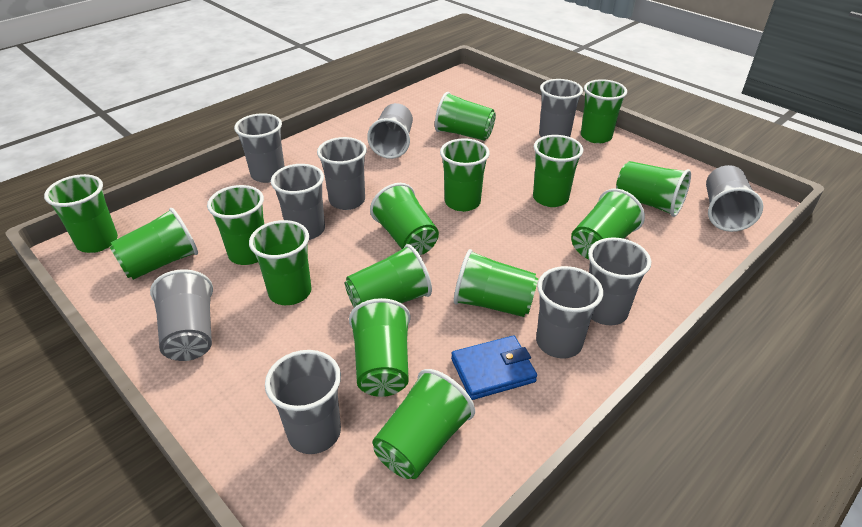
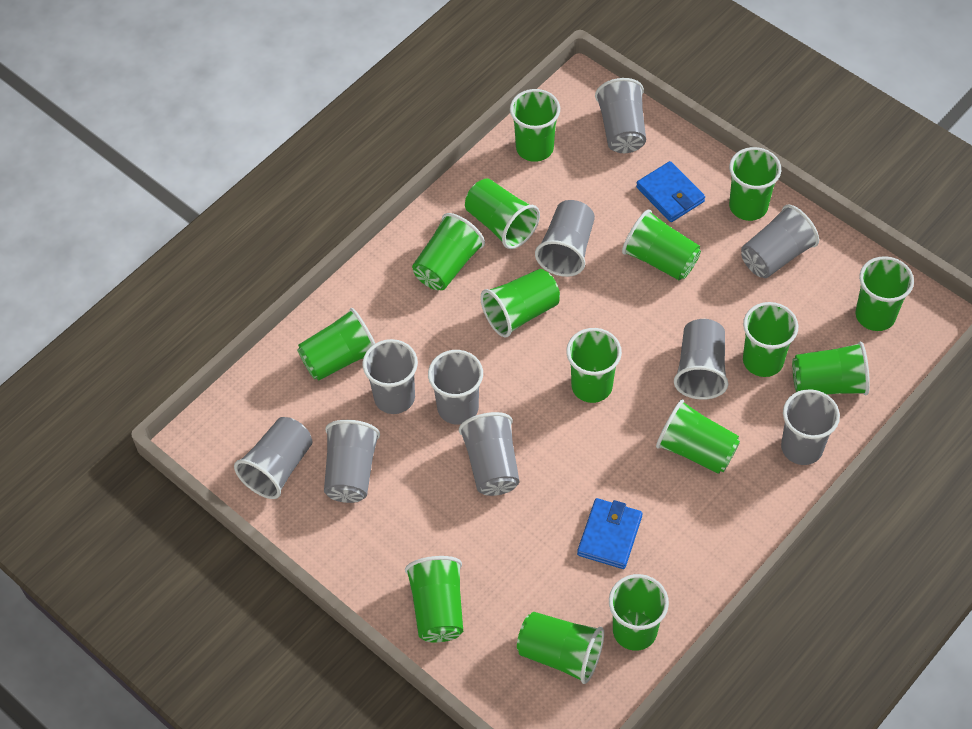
blue wallet: 1 -> 2

